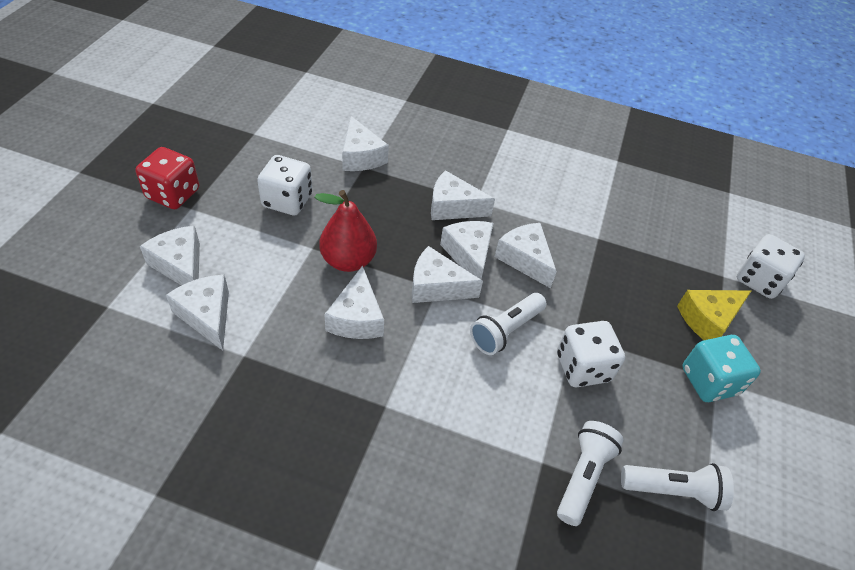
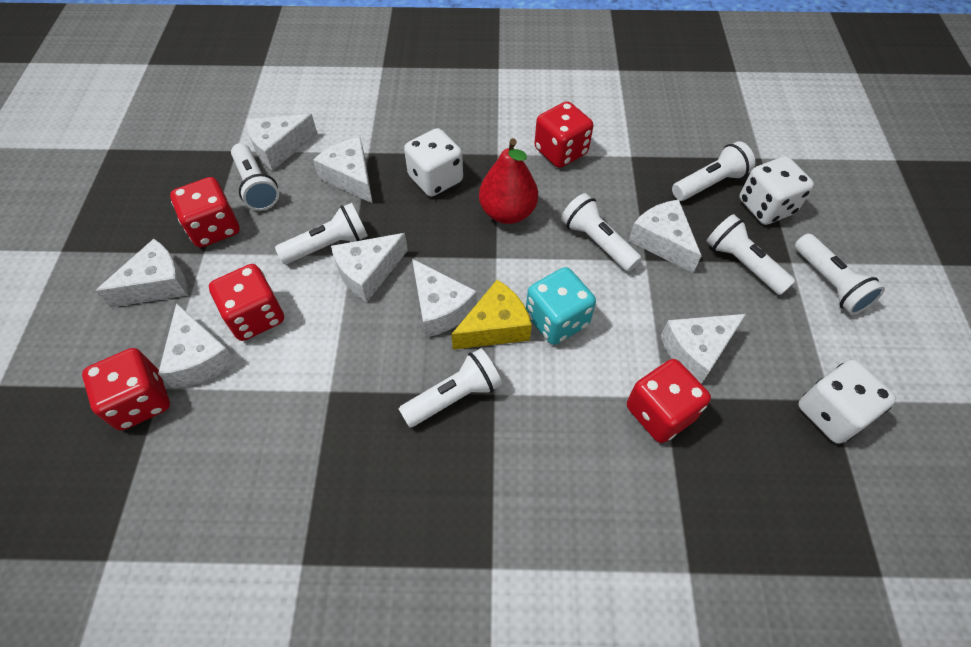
red dice: 1 -> 5
white flashlight: 3 -> 7

